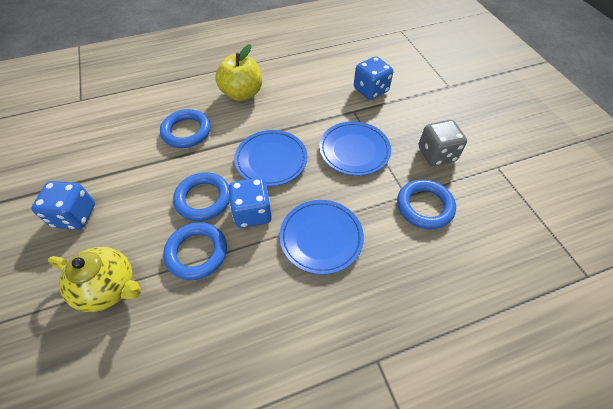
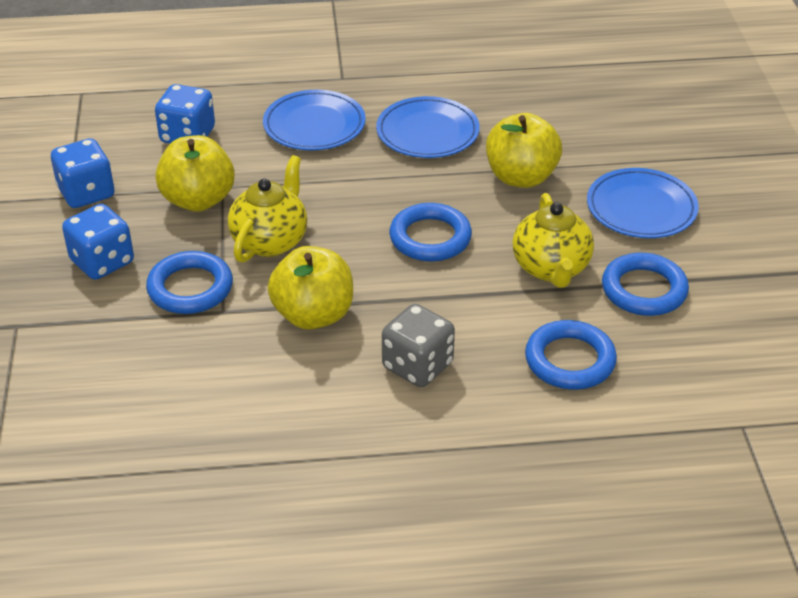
yellow apple: 1 -> 3
yellow teapot: 1 -> 2

